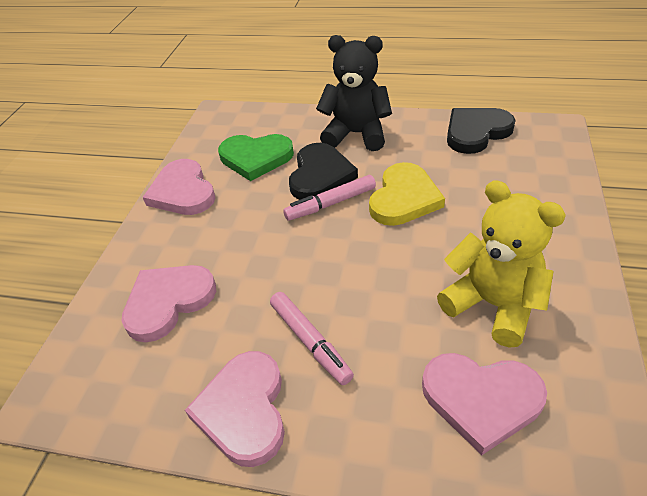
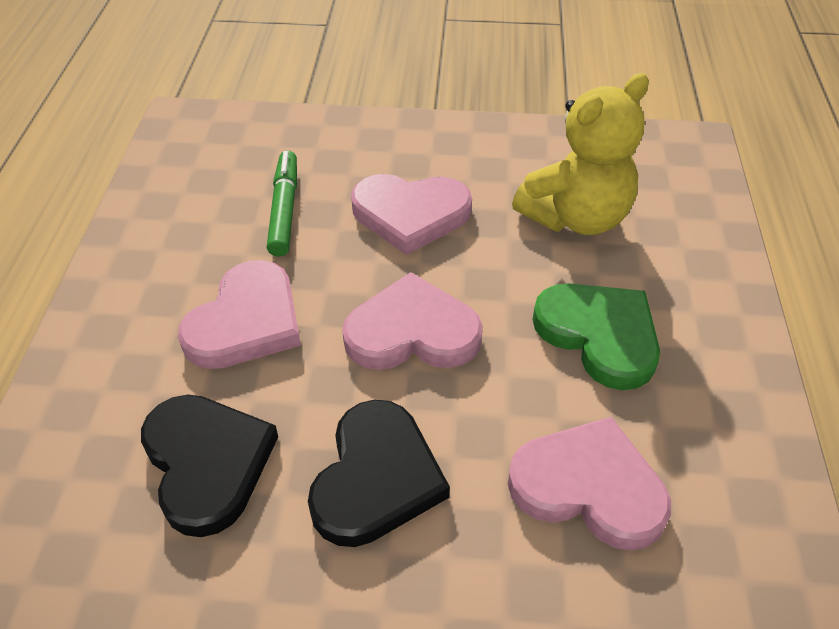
black teddy bear: 1 -> 0
green marker: 0 -> 1
pink marker: 2 -> 0
yellow heart: 1 -> 0

